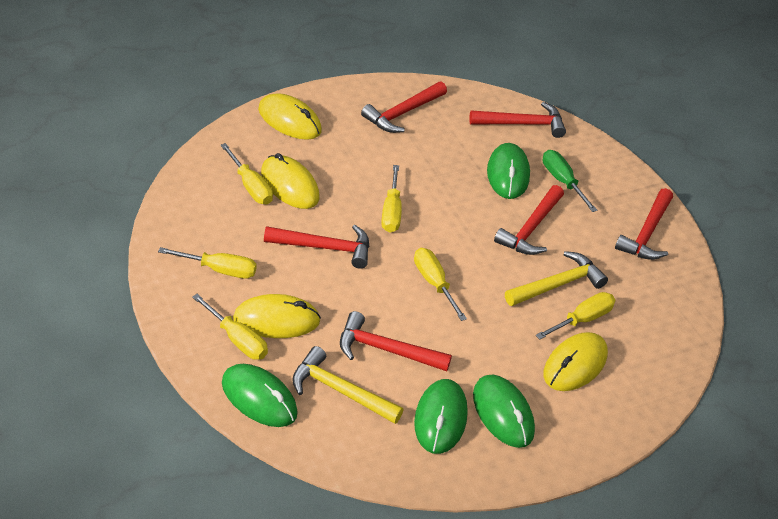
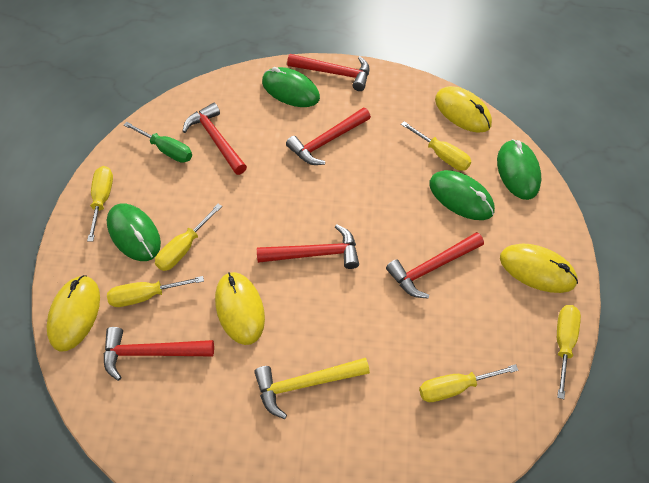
yellow hammer: 2 -> 1

